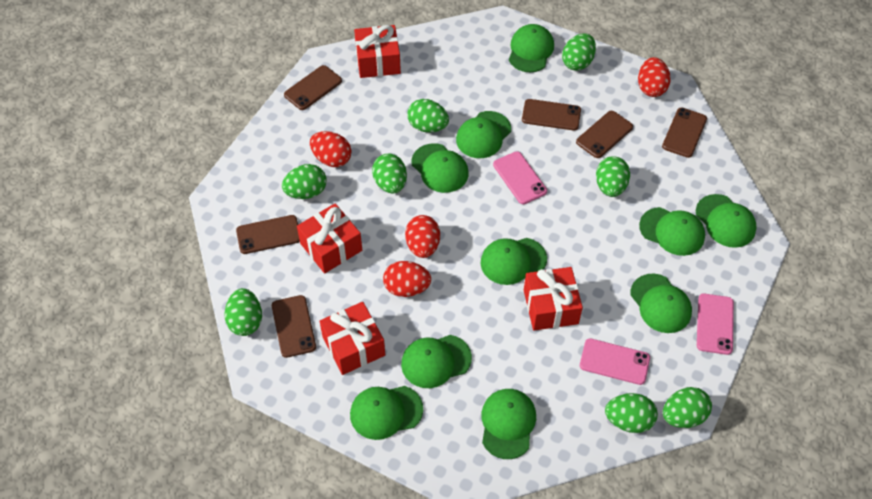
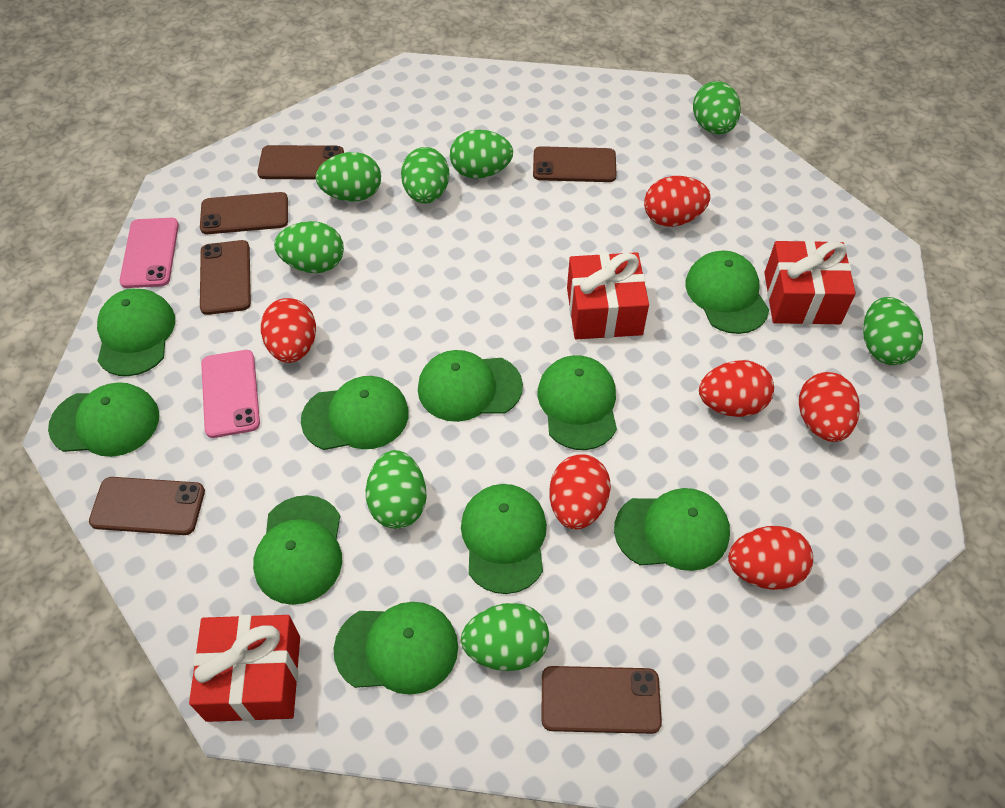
pink phone: 3 -> 2
red egg: 4 -> 6
red gift: 4 -> 3

